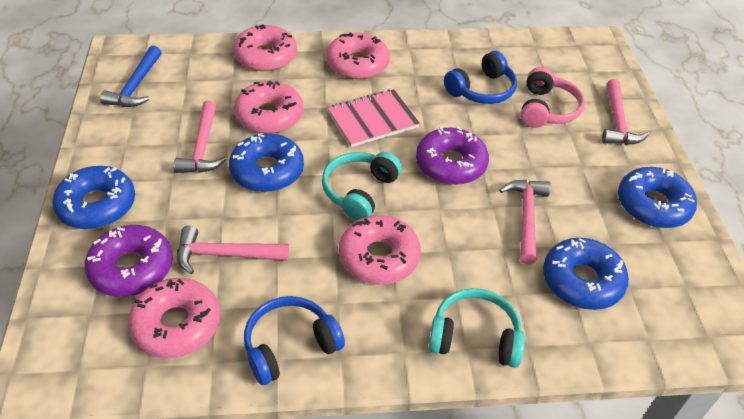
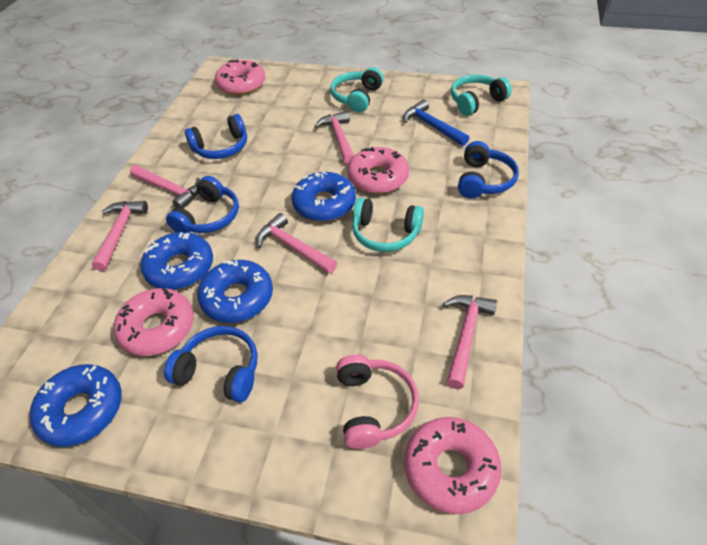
blue headphones: 2 -> 4
pink donut: 5 -> 4
pink hammer: 4 -> 5
pink notebook: 1 -> 0
purple donut: 2 -> 0
turquoise headphones: 2 -> 3

